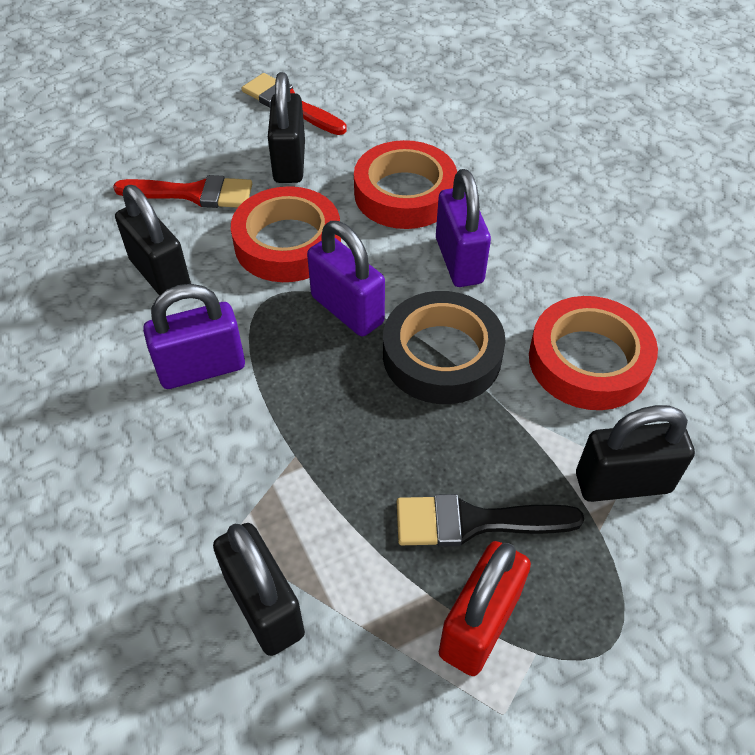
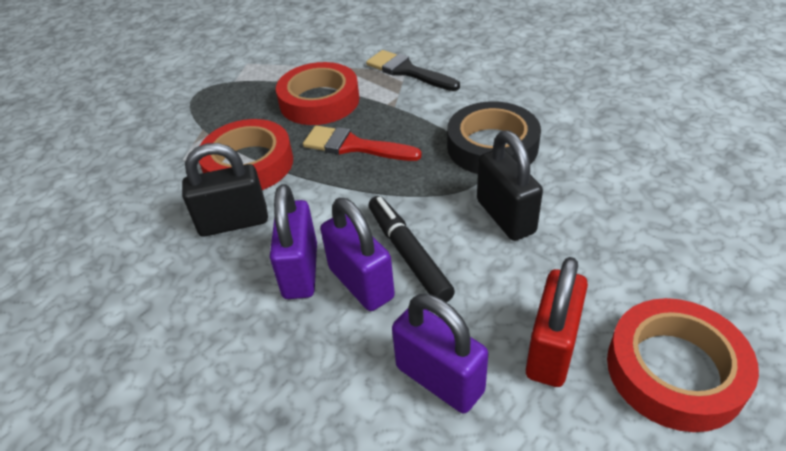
black marker: 0 -> 1
black padlock: 4 -> 2
red brush: 2 -> 1

